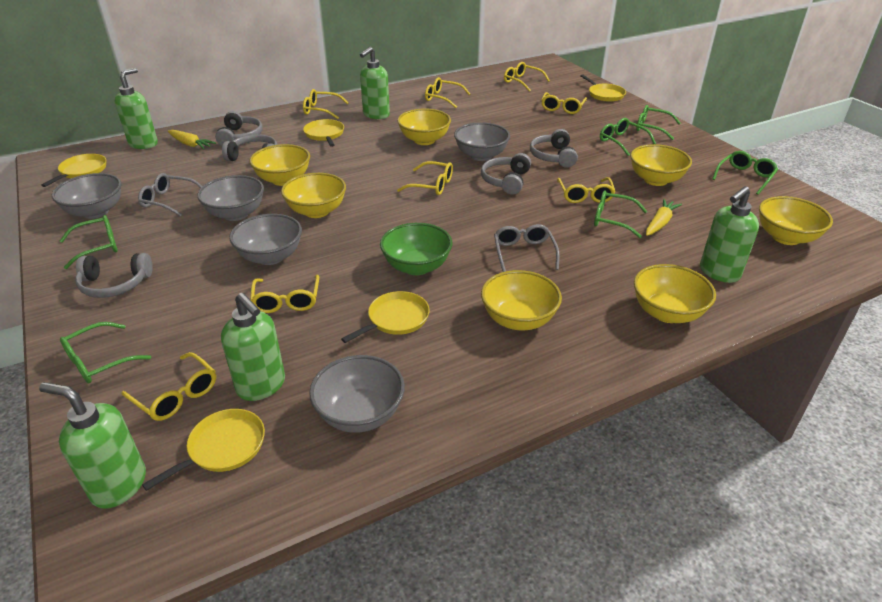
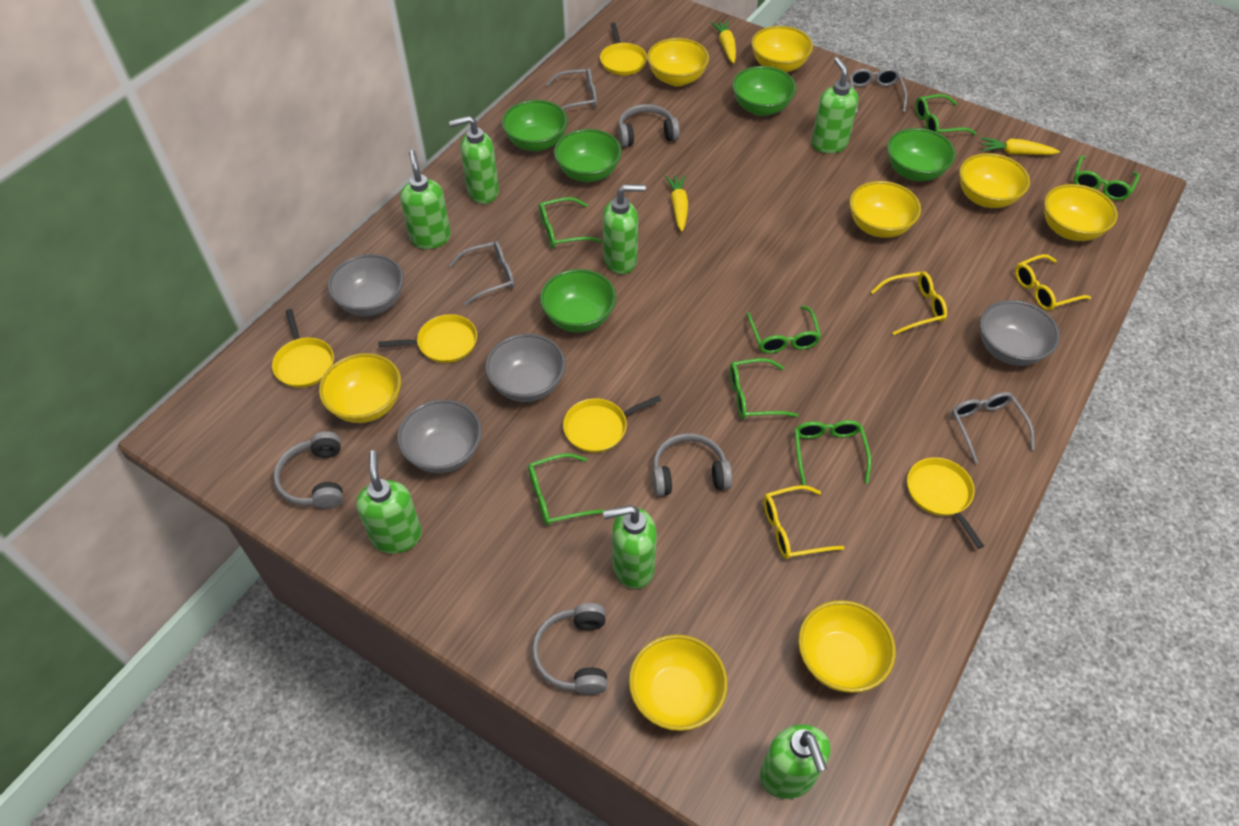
green bowl: 1 -> 5
green glasses: 6 -> 7
green soap dispenser: 5 -> 7
grey bowl: 5 -> 4
grey glasses: 2 -> 4
grey headphones: 5 -> 4
yellow bowl: 7 -> 8
yellow carrot: 2 -> 3
yellow glasses: 8 -> 3

